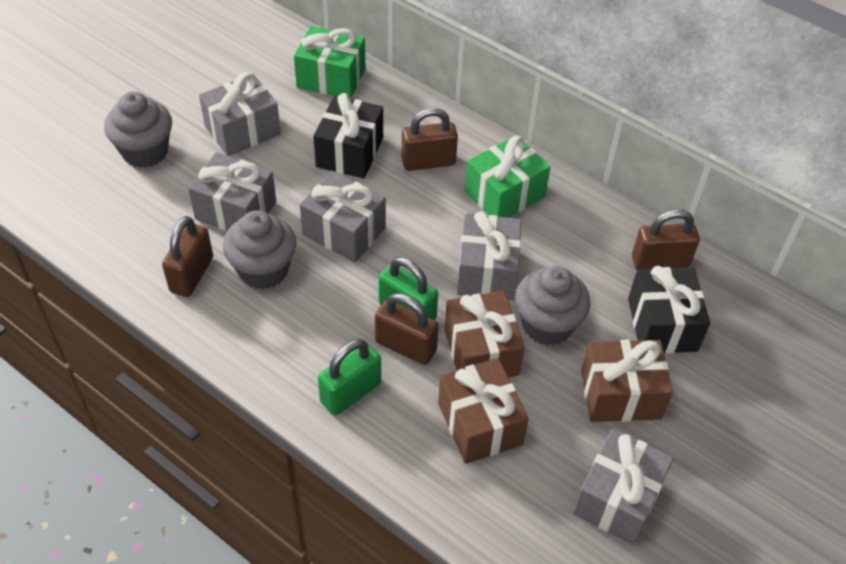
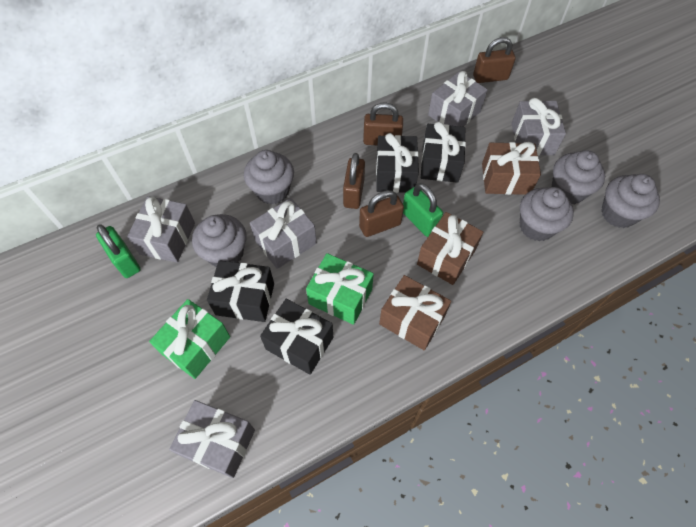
black gift: 2 -> 4
grey cupcake: 3 -> 5

